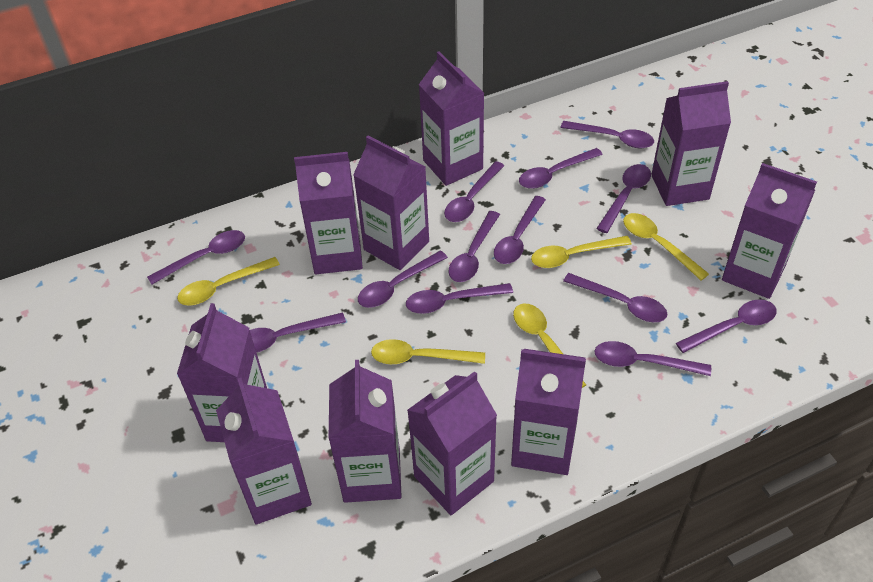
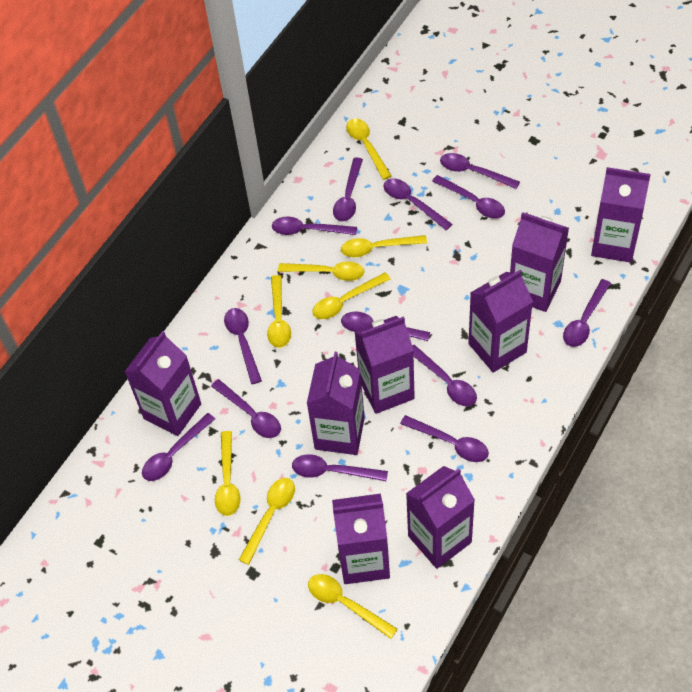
purple carton: 10 -> 8
yellow spoon: 5 -> 8

